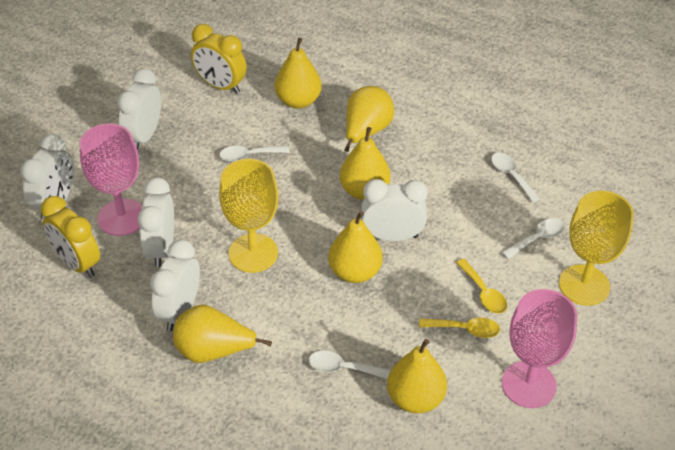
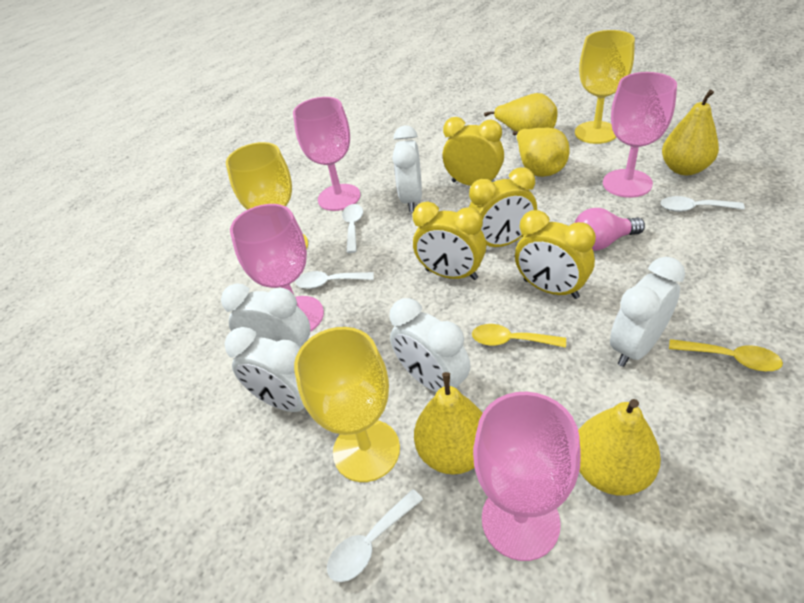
pink goblet: 2 -> 4
pink light bulb: 0 -> 1
yellow clock: 2 -> 4
yellow goblet: 2 -> 3
yellow pear: 6 -> 5

